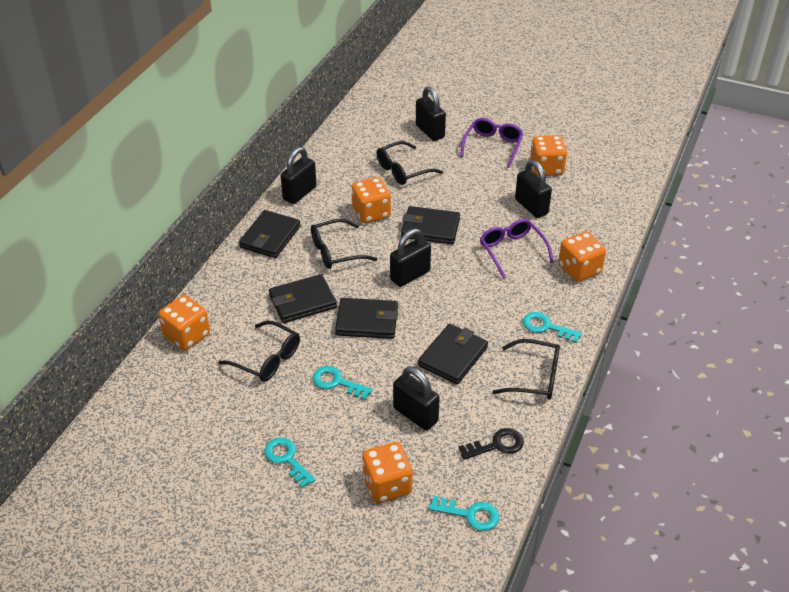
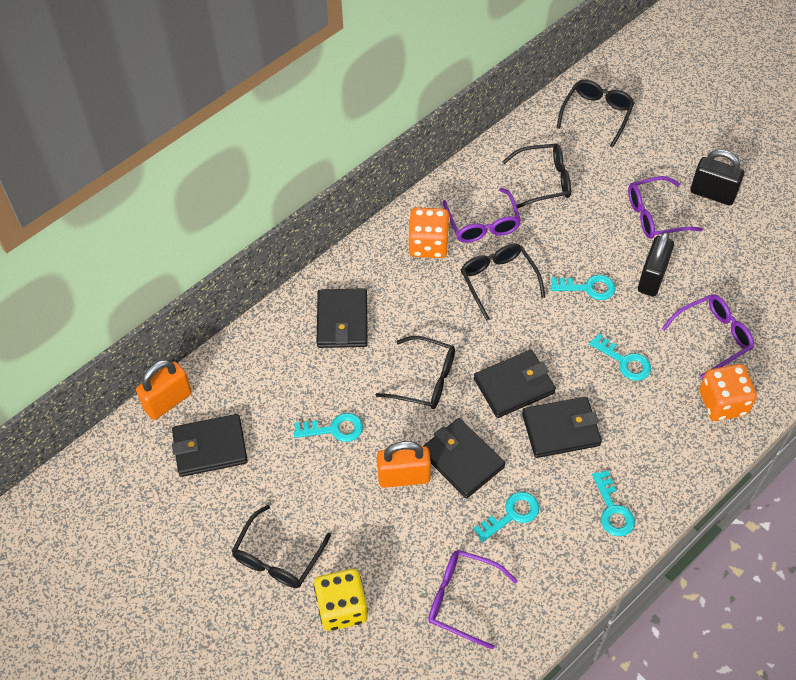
black glasses: 4 -> 5
black key: 1 -> 0
black padlock: 5 -> 2
orange dice: 5 -> 2
orange padlock: 0 -> 2
purple glasses: 2 -> 4
turquoise key: 4 -> 5
yellow dice: 0 -> 1

